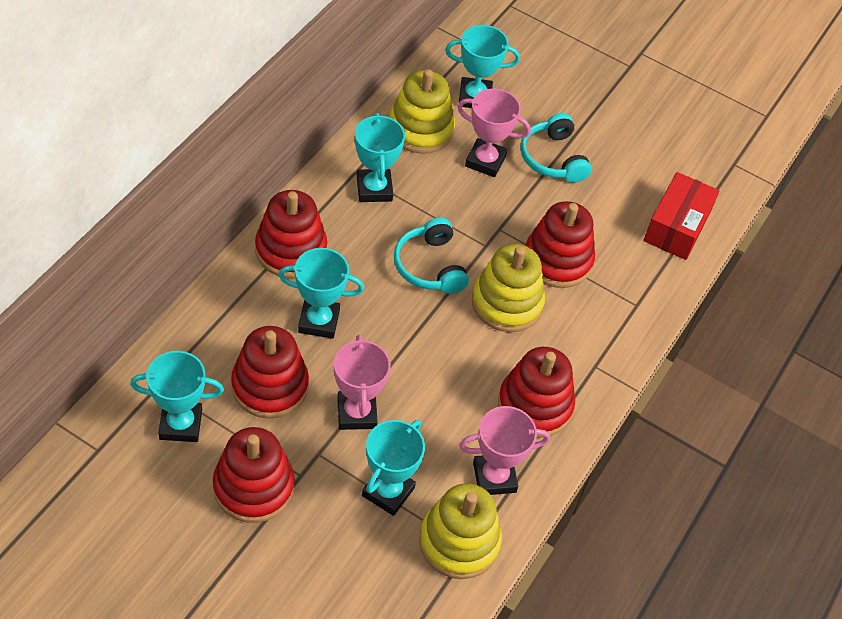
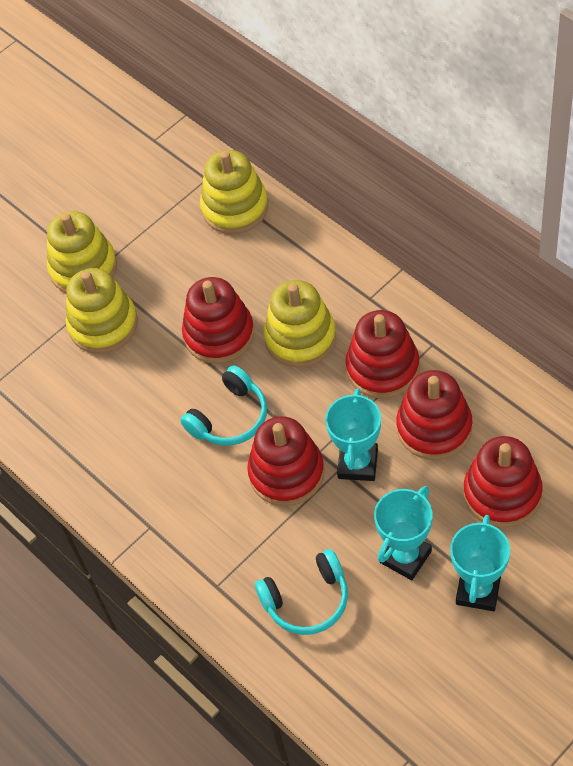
pink trophy: 3 -> 0
red box: 1 -> 0
turquoise trophy: 5 -> 3
yellow stacking toy: 3 -> 4

